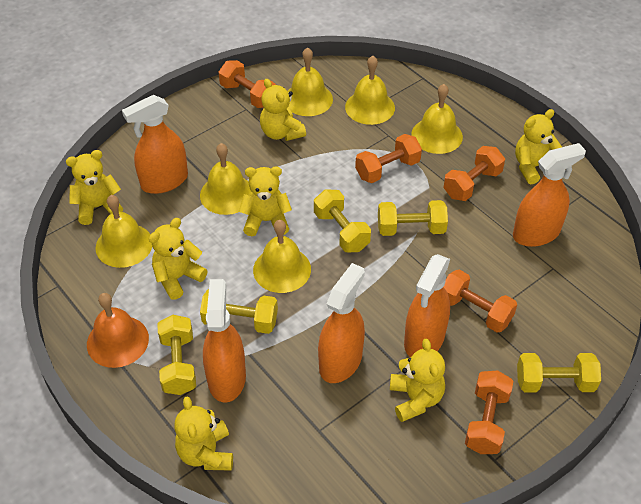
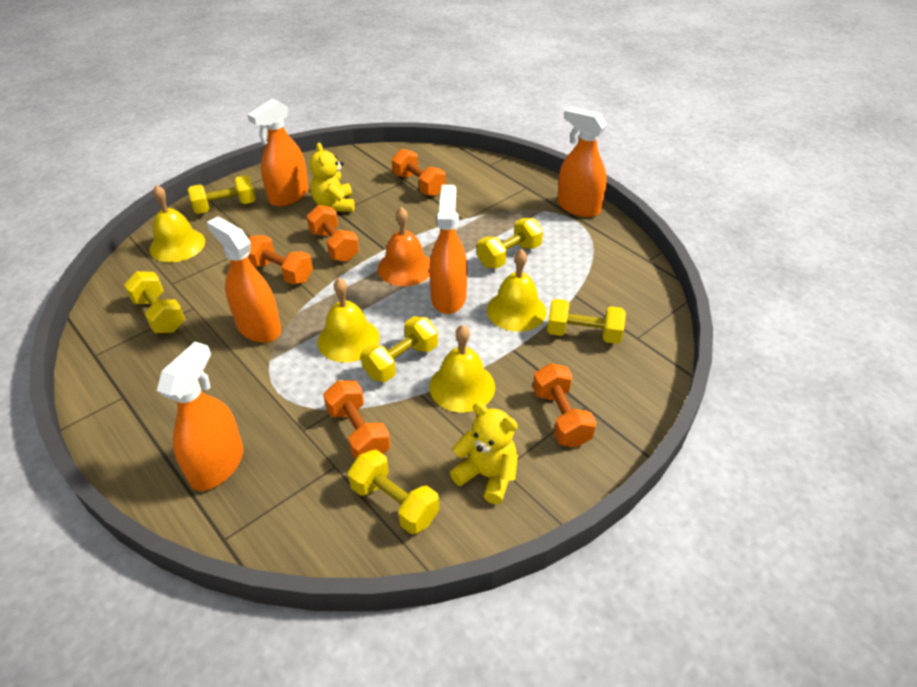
yellow bell: 6 -> 4
yellow dumbbell: 5 -> 6
yellow teddy bear: 7 -> 2

